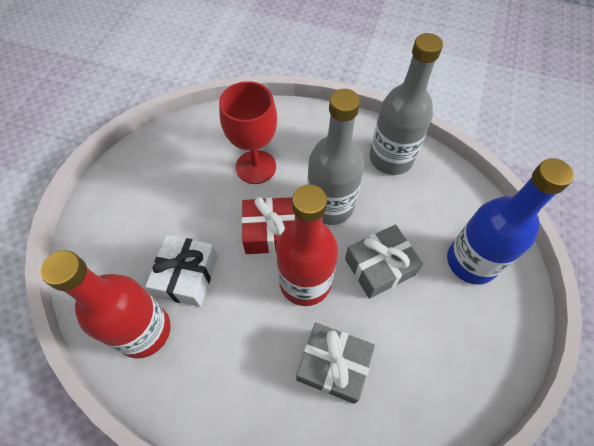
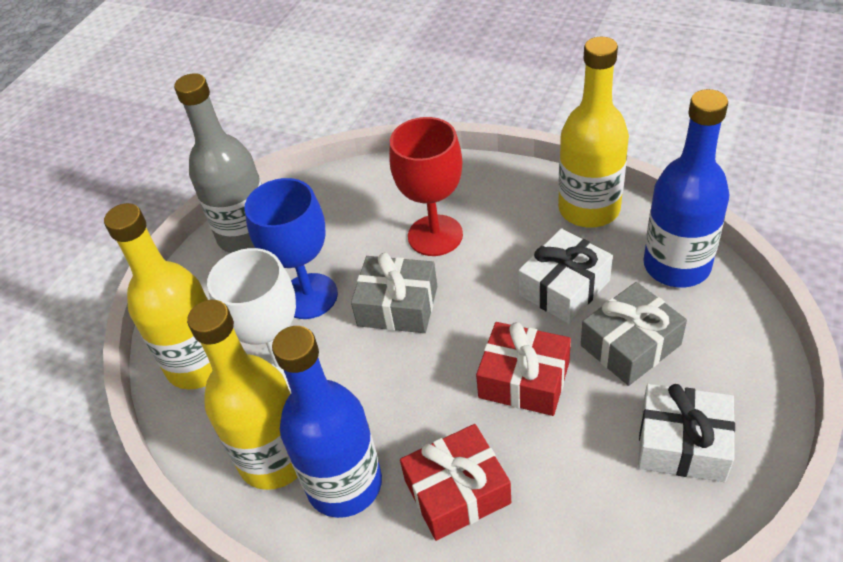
blue bottle: 1 -> 2
blue goblet: 0 -> 1
grey bottle: 2 -> 1
red bottle: 2 -> 0
red gift: 1 -> 2
white gift: 1 -> 2
white goblet: 0 -> 1
yellow bottle: 0 -> 3

